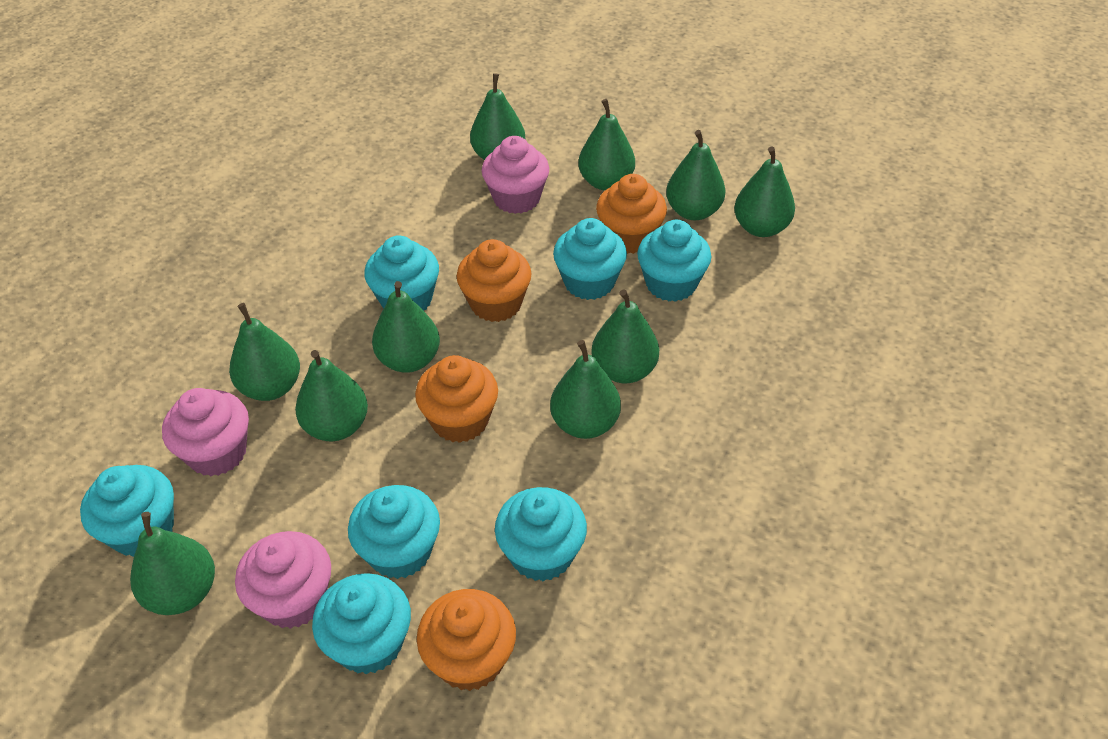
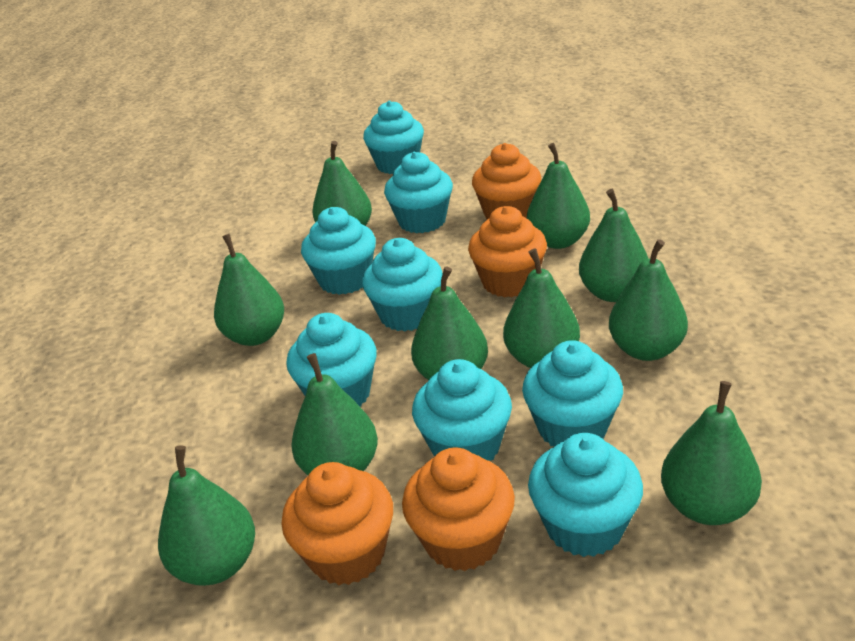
pink cupcake: 3 -> 0
turquoise cupcake: 7 -> 8

